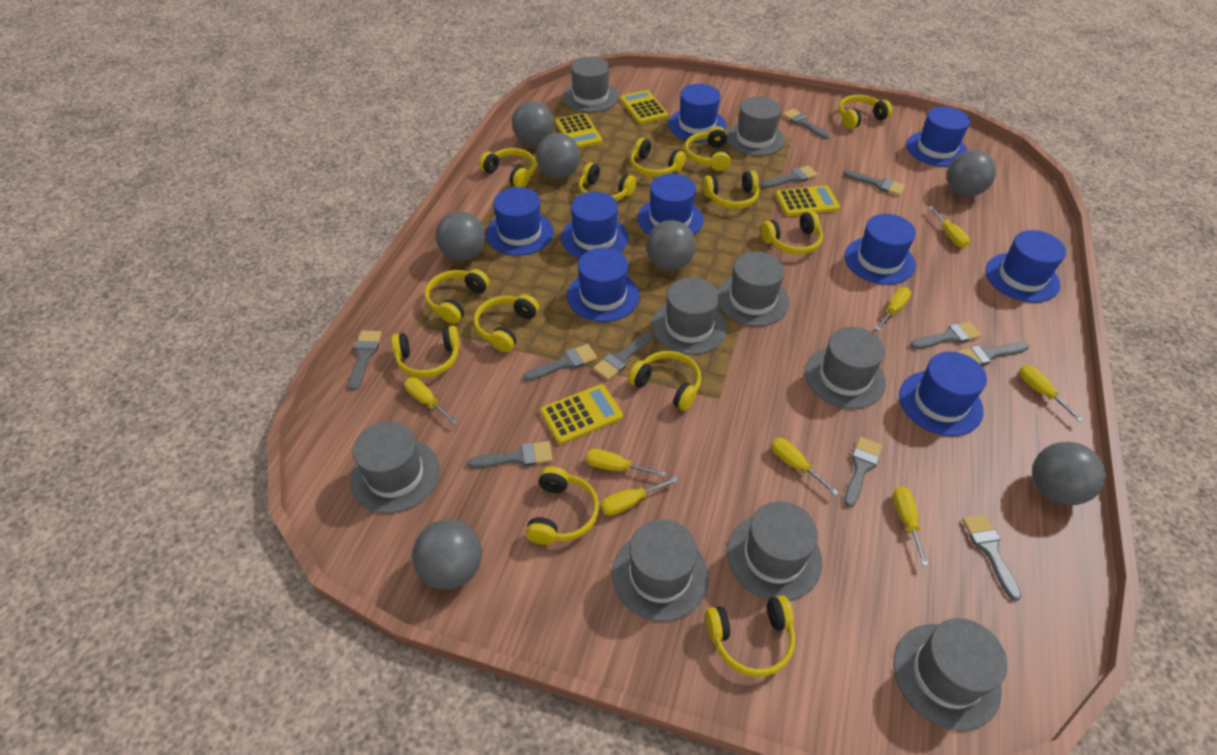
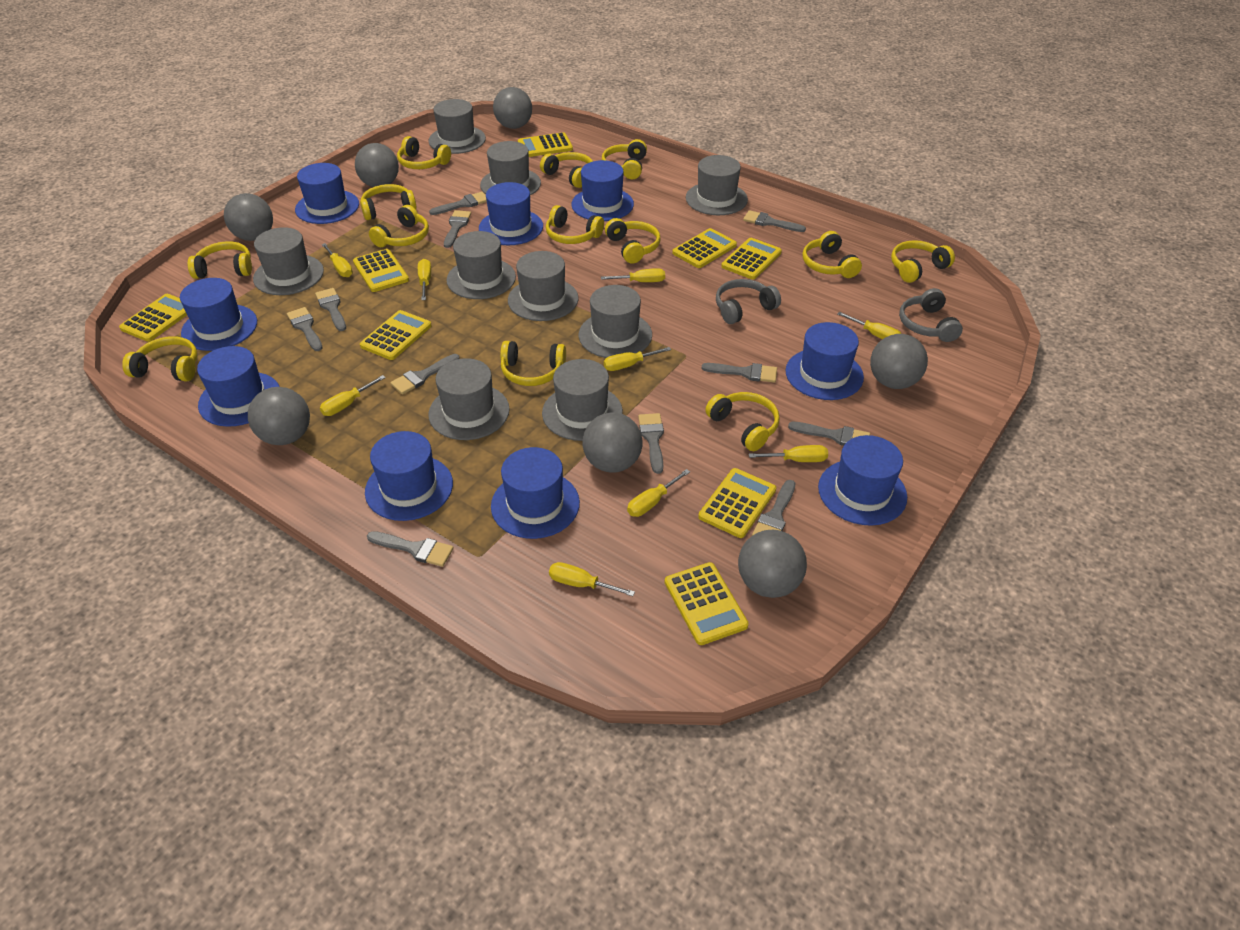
grey headphones: 0 -> 2
yellow calculator: 4 -> 8
yellow screwdriver: 8 -> 9

